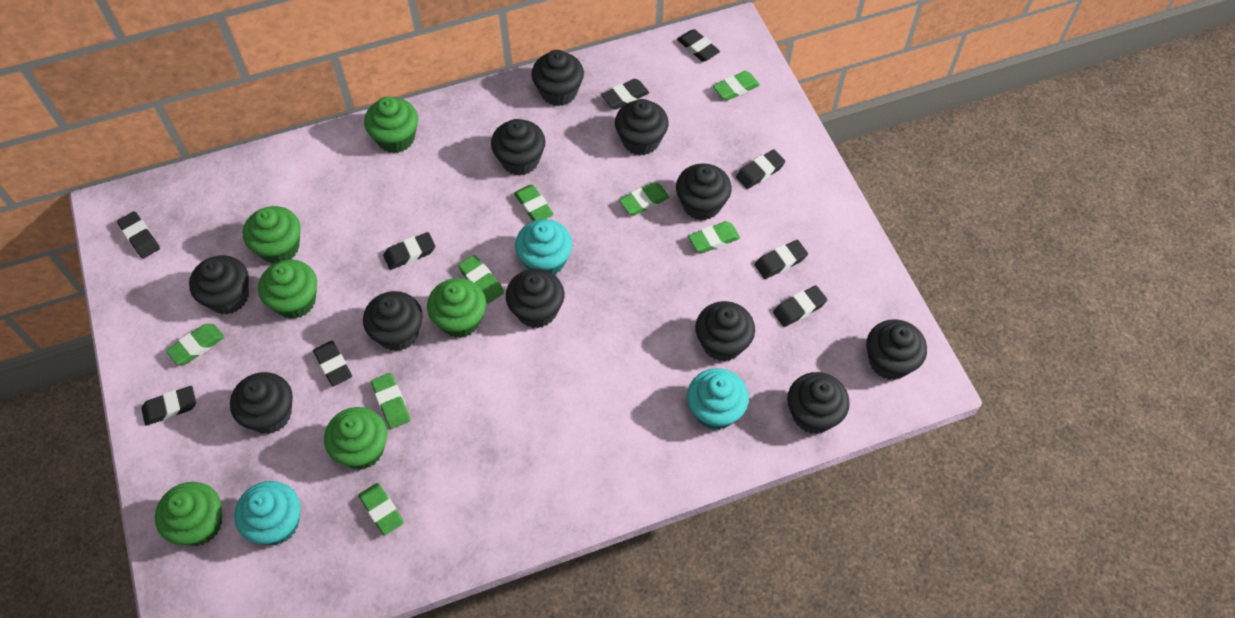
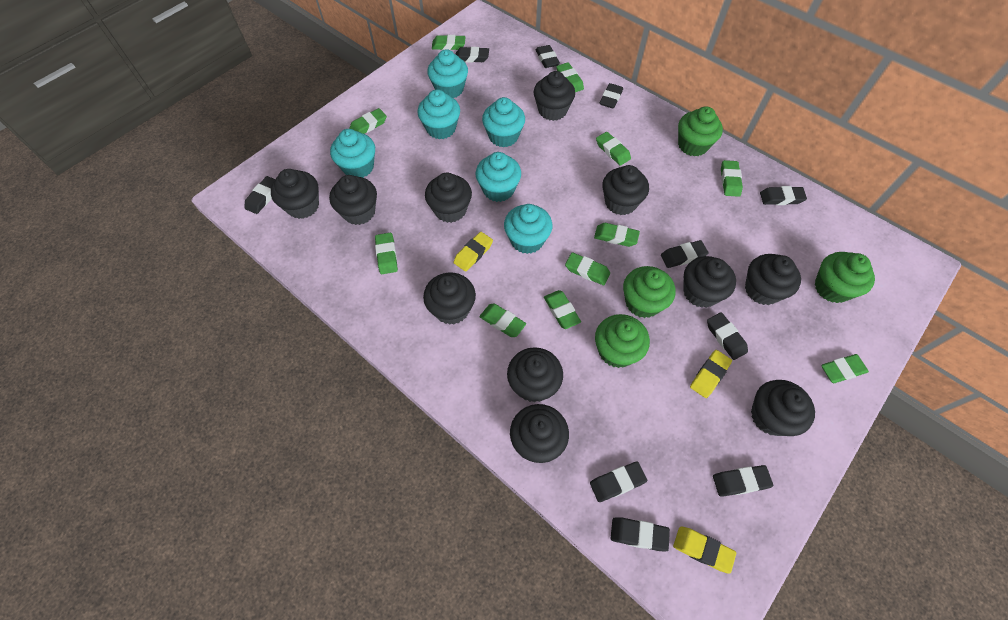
black eraser: 9 -> 10
green cupcake: 6 -> 4
green eraser: 8 -> 11
turquoise cupcake: 3 -> 6
yellow eraser: 0 -> 3

